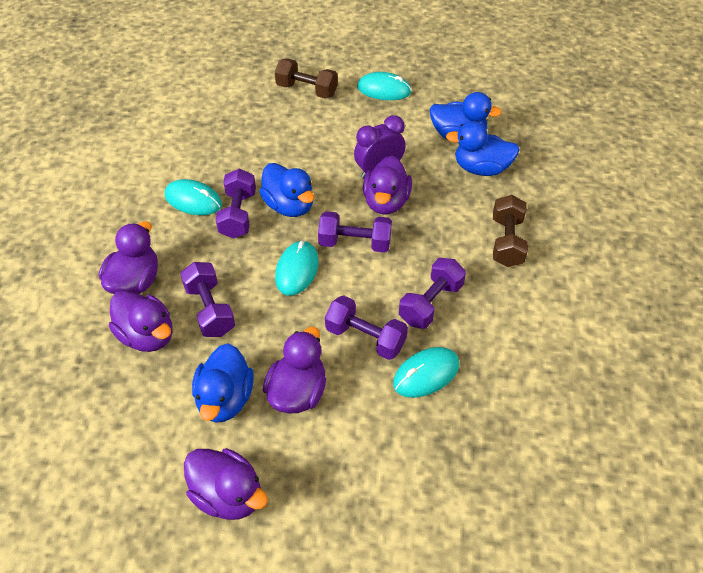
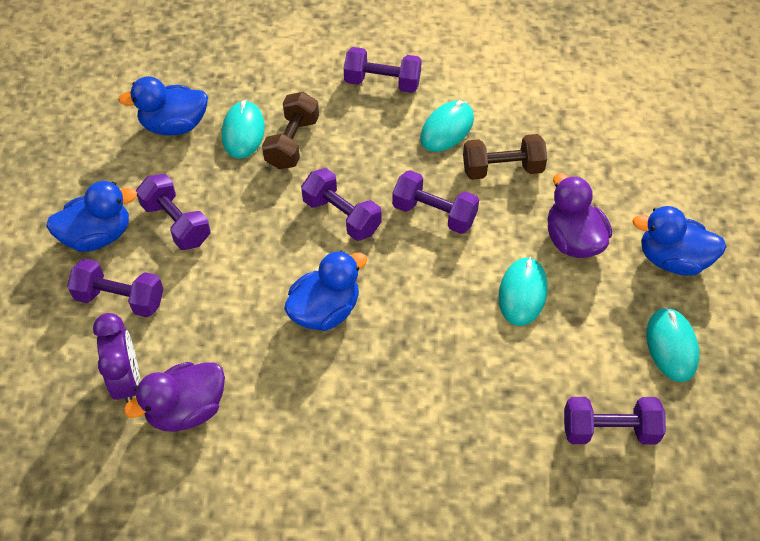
purple duck: 5 -> 2
purple dumbbell: 5 -> 6

